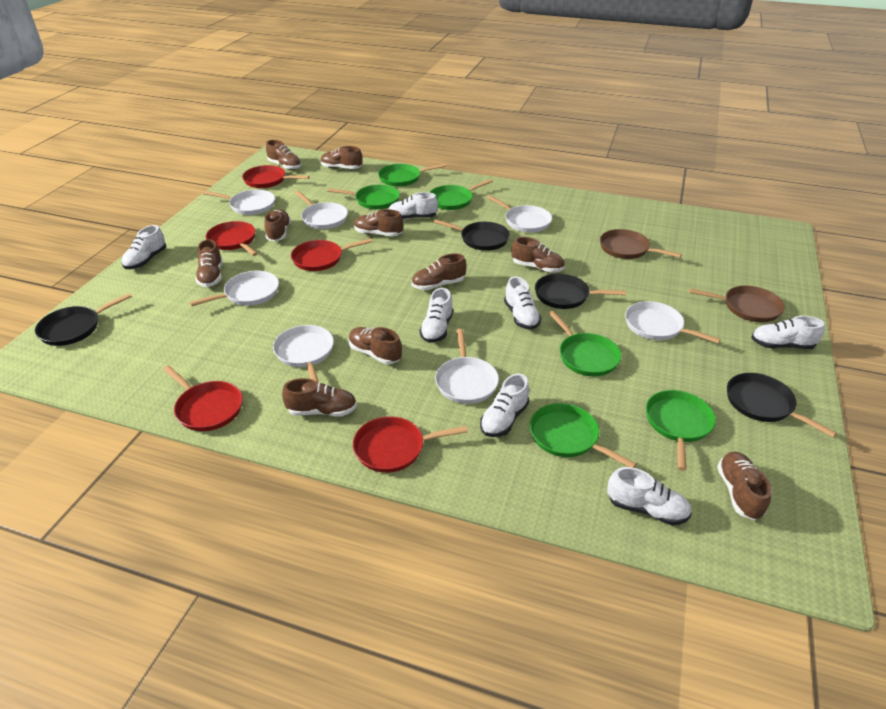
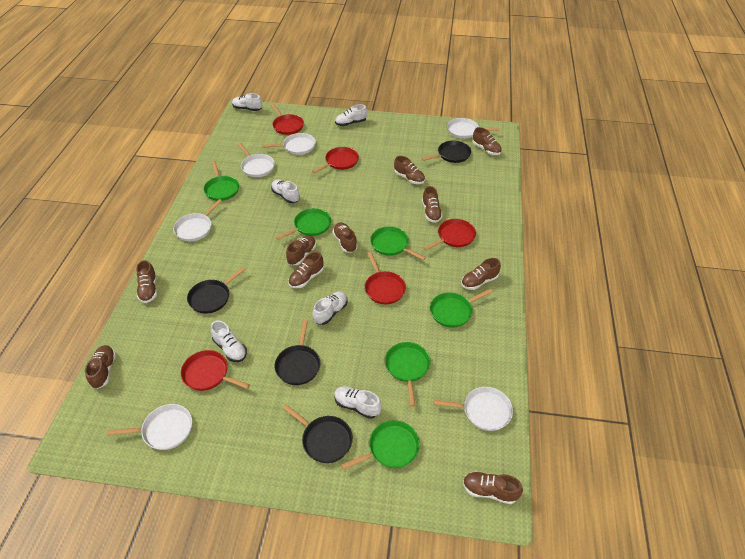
brown pan: 2 -> 0
white pan: 7 -> 6
white shoe: 7 -> 6

